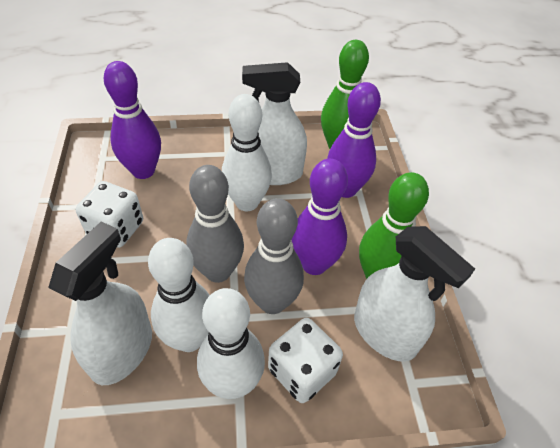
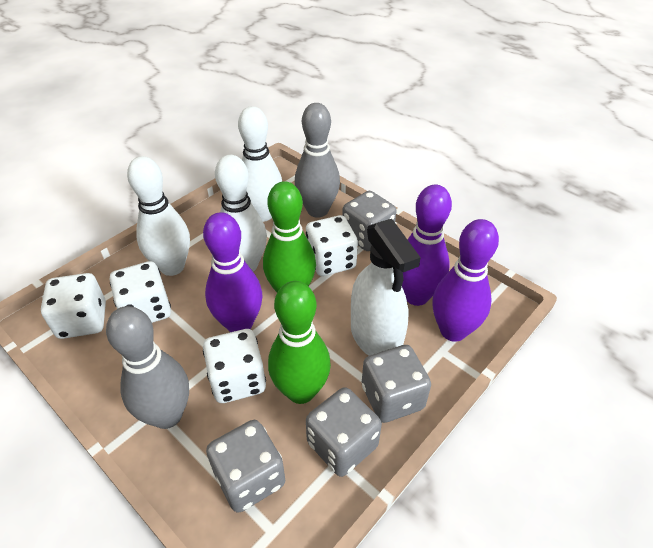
grey dice: 0 -> 4
white dice: 2 -> 4
white spray bottle: 3 -> 1

